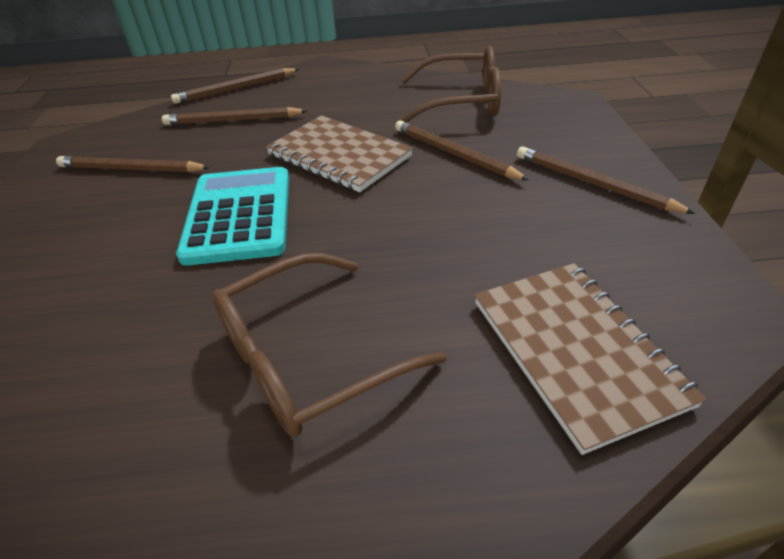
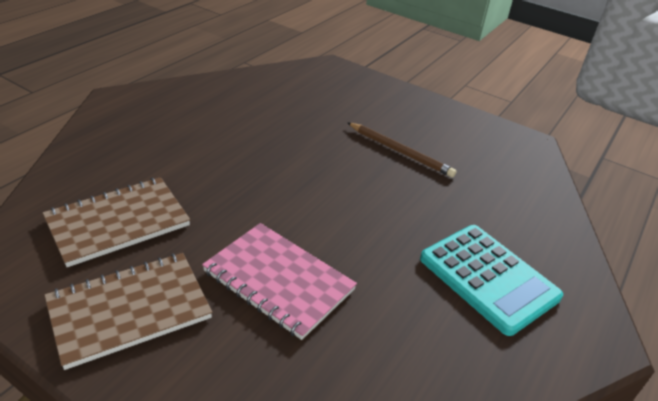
brown glasses: 2 -> 0
brown pencil: 5 -> 1
pink notebook: 0 -> 1

